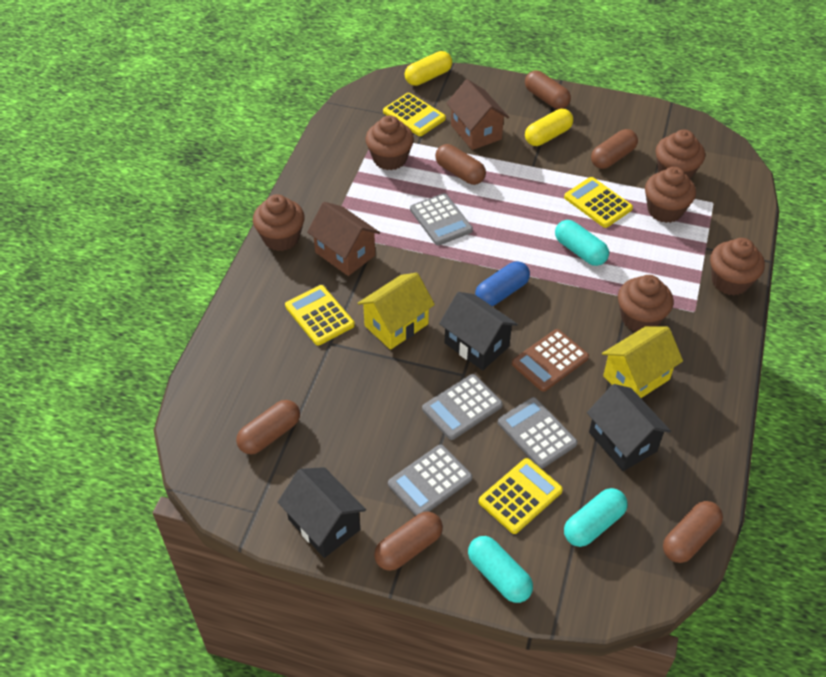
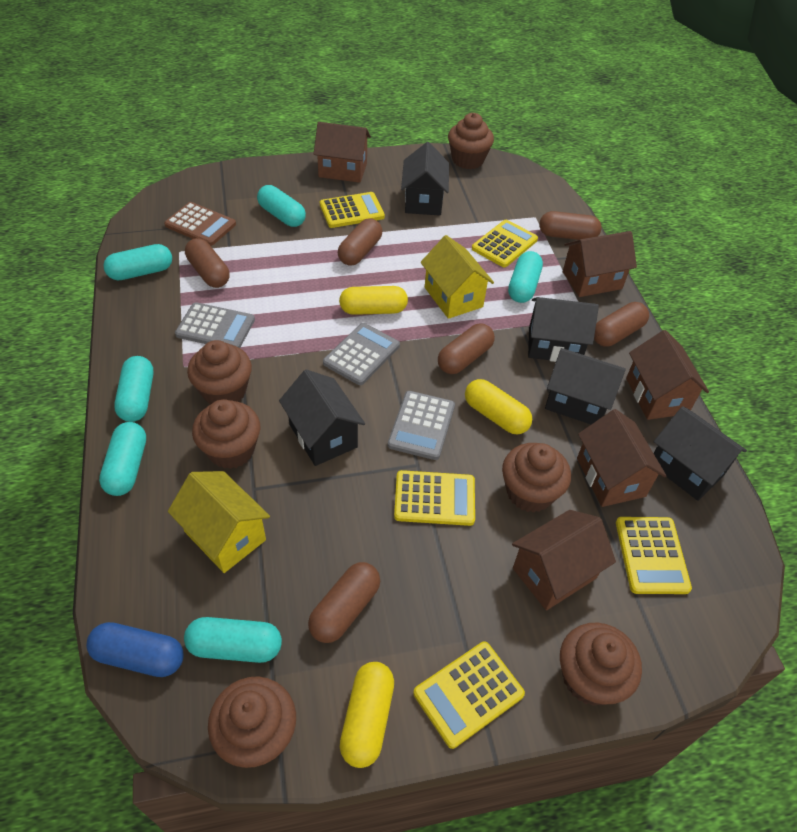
black house: 3 -> 5
brown house: 2 -> 5
grey calculator: 4 -> 3
turquoise capsule: 3 -> 6
yellow calculator: 4 -> 5
yellow capsule: 2 -> 3

